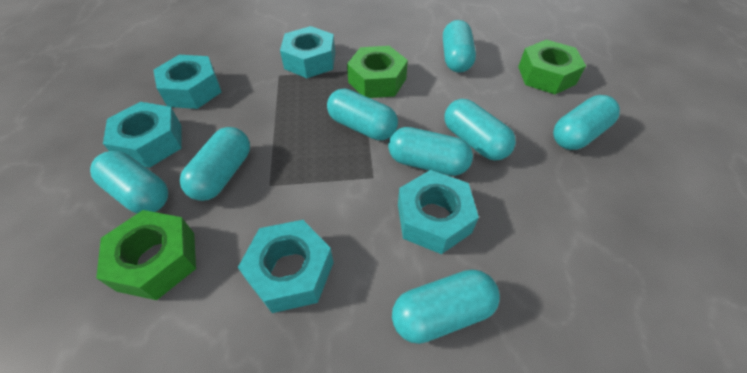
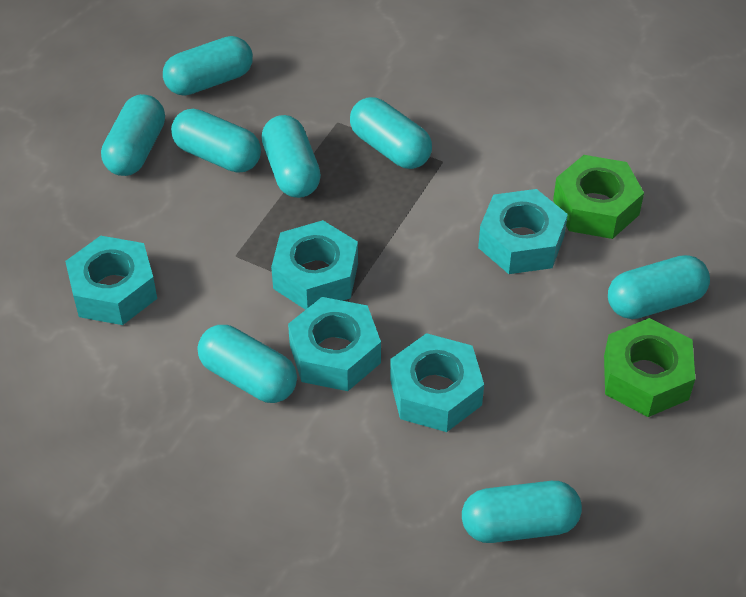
green nut: 3 -> 2

